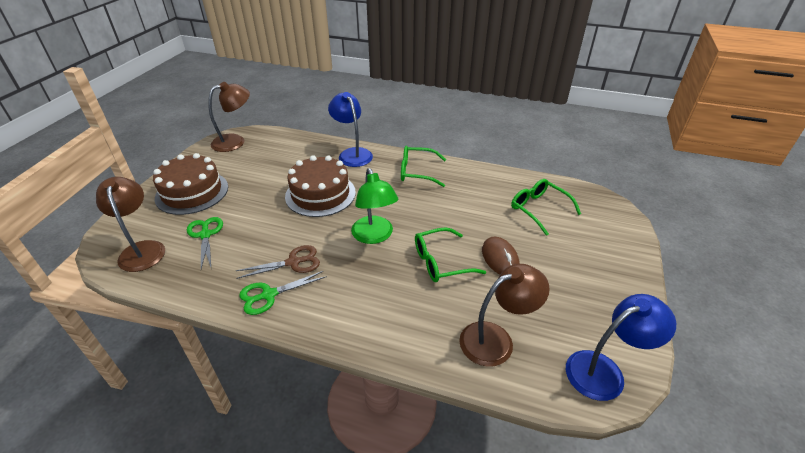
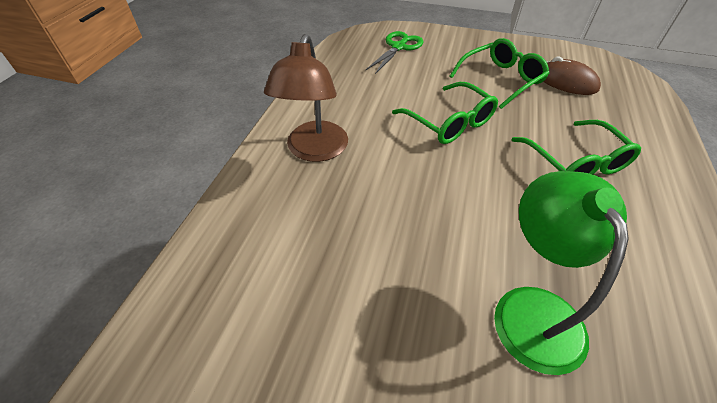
blue lamp: 2 -> 0
brown cake: 2 -> 0
brown lamp: 3 -> 1
brown scissors: 1 -> 0
green scissors: 2 -> 1

